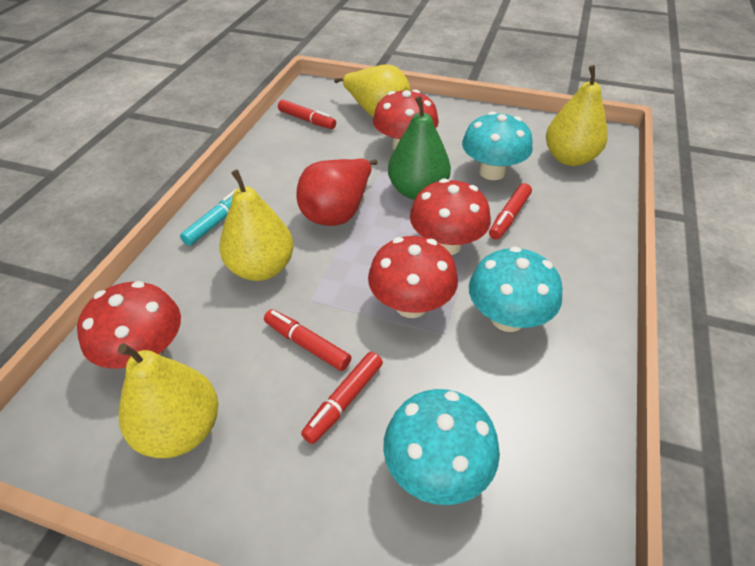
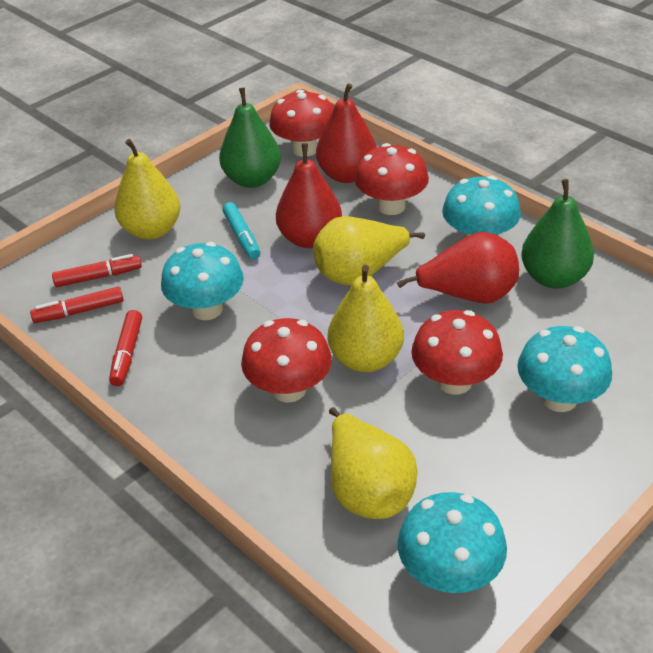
green pear: 1 -> 2
red marker: 4 -> 3
red pear: 1 -> 3
turquoise mushroom: 3 -> 4

